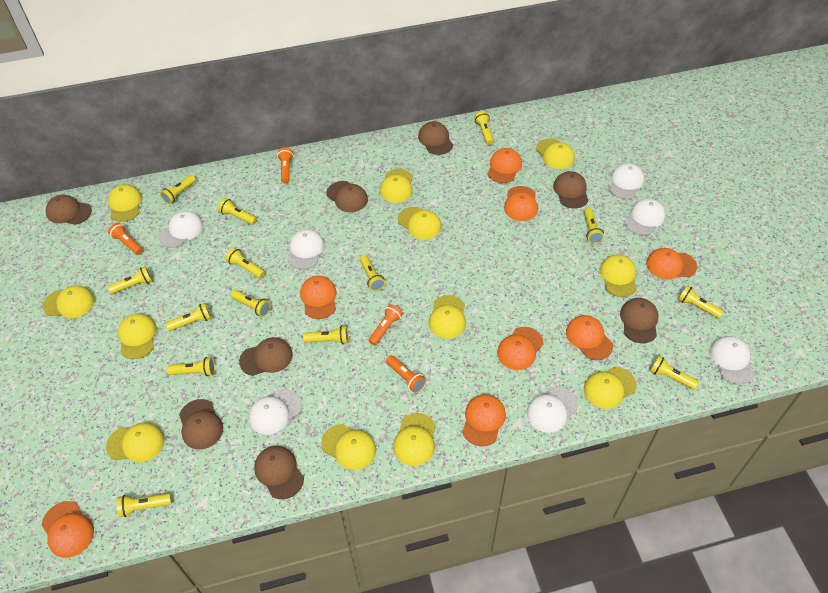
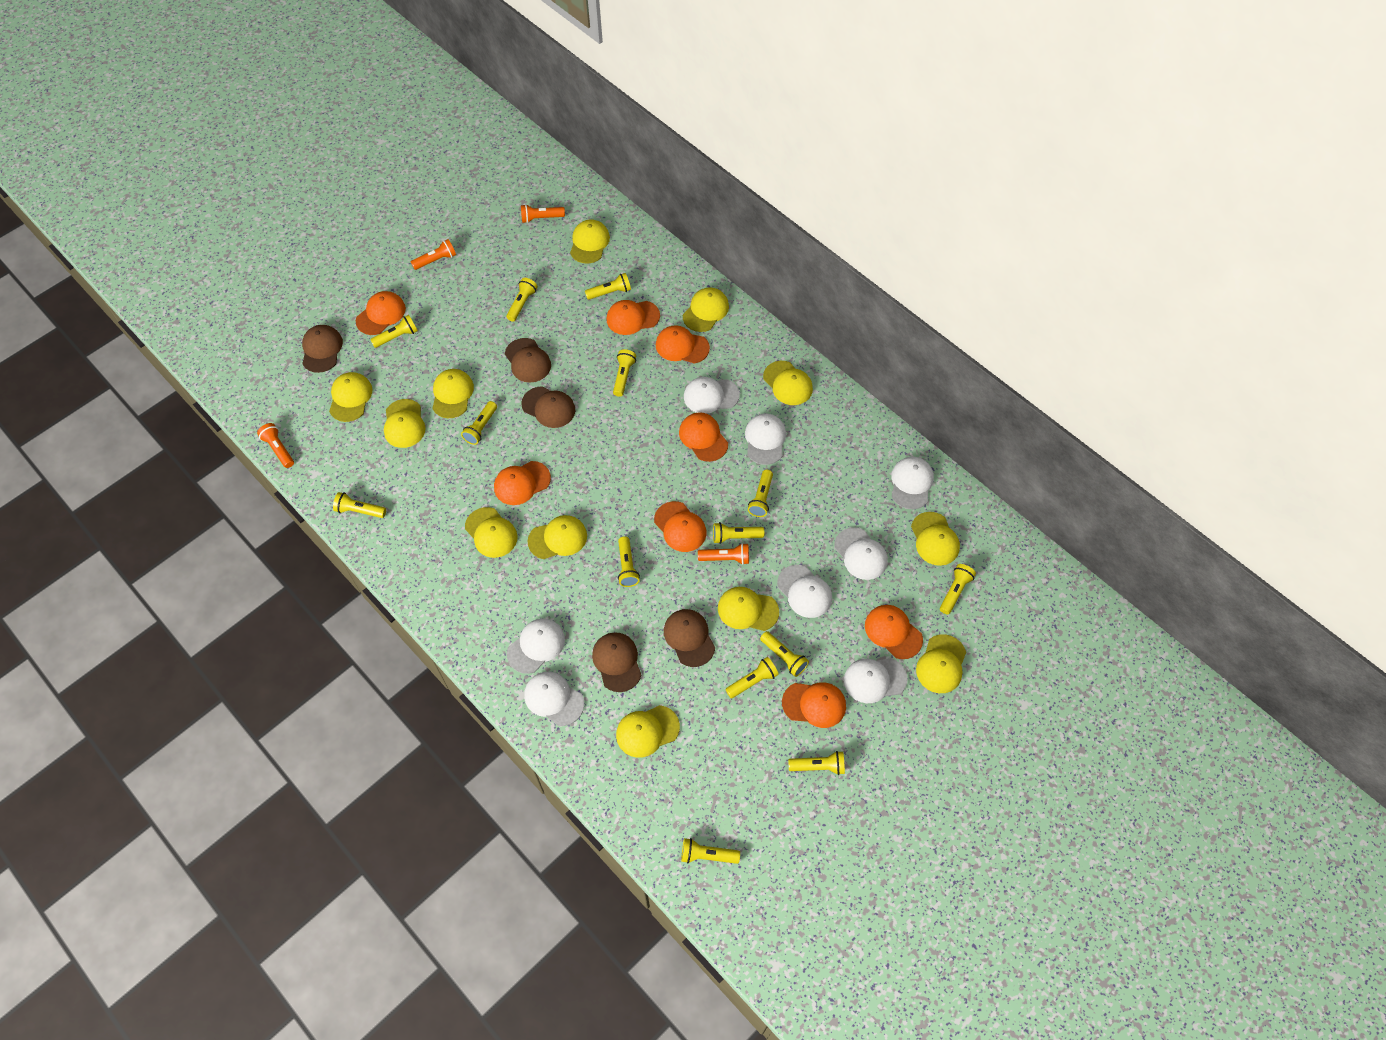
brown cap: 8 -> 5
white cap: 7 -> 8

